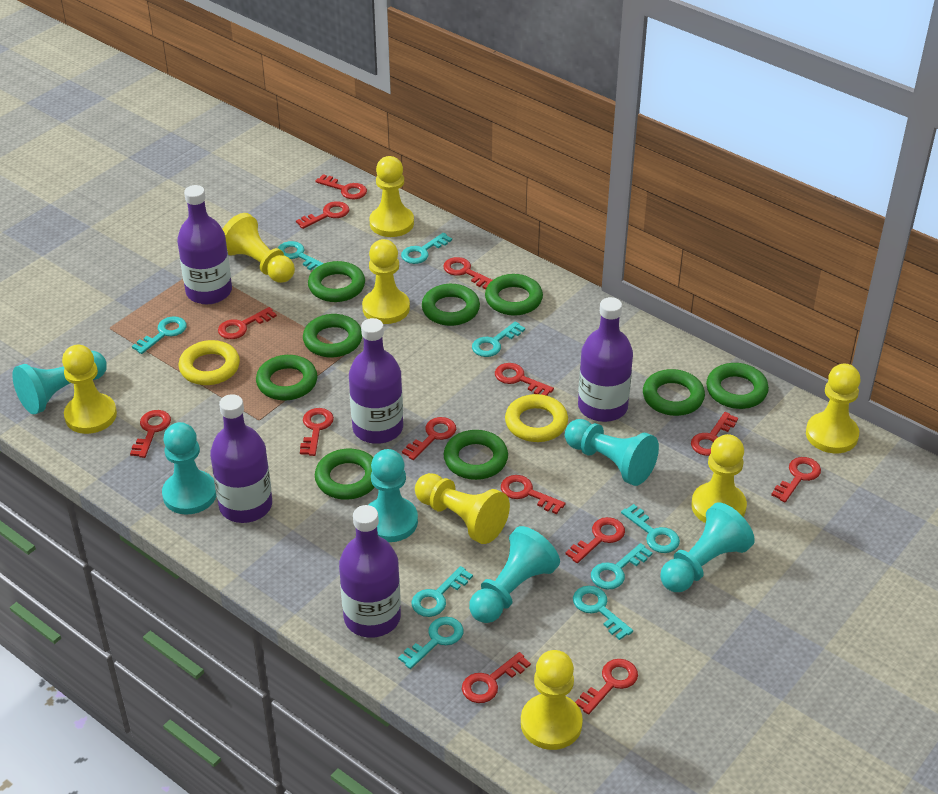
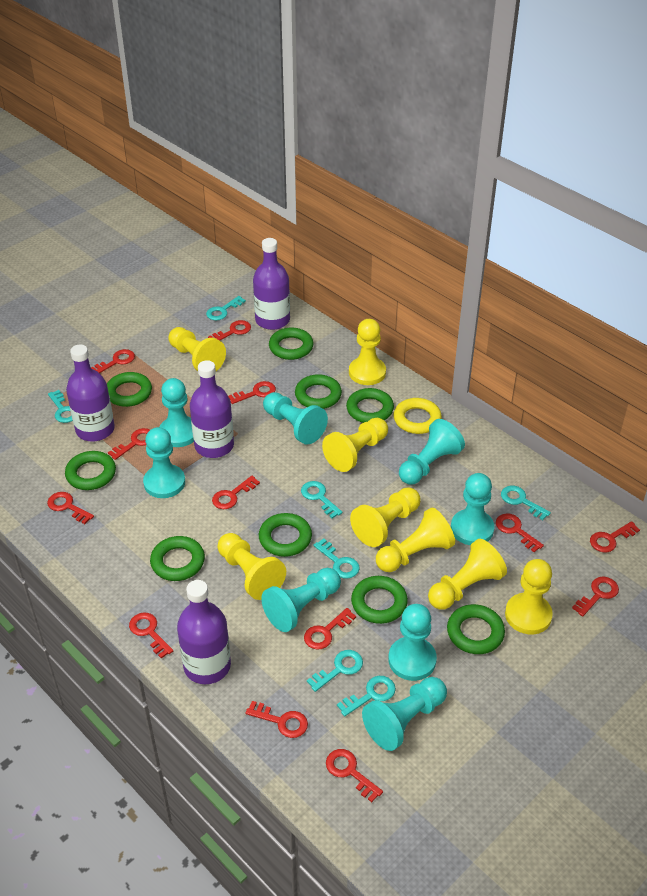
purple bottle: 5 -> 4
red key: 14 -> 13
turquoise key: 9 -> 7
turquoise pawn: 6 -> 8
yellow ring: 2 -> 1

